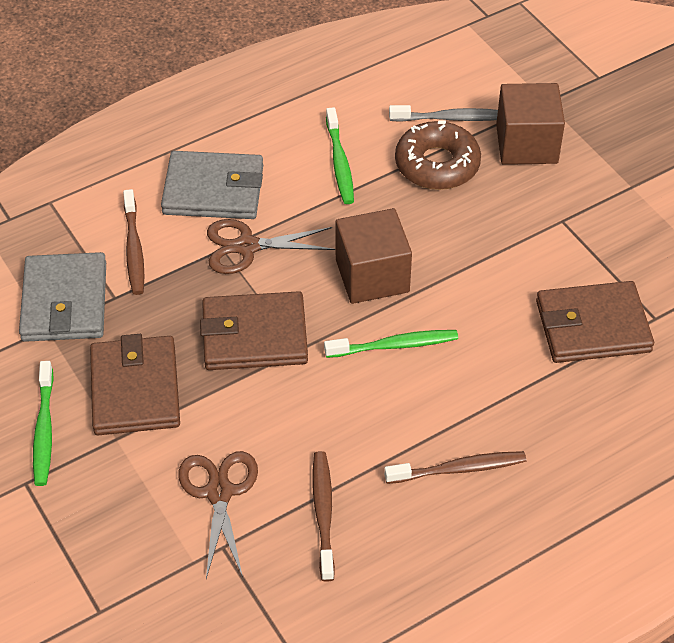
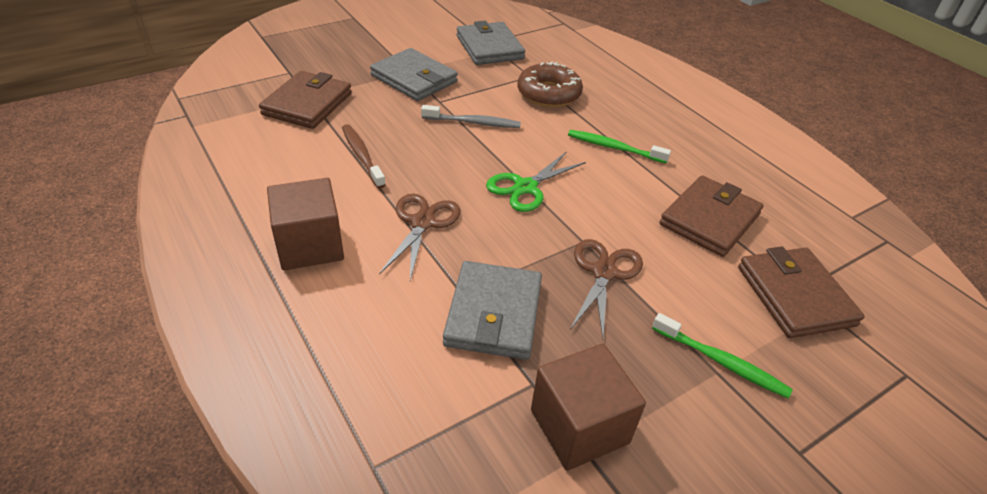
brown toothbrush: 3 -> 1
green scissors: 0 -> 1
green toothbrush: 3 -> 2
grey wallet: 2 -> 3

